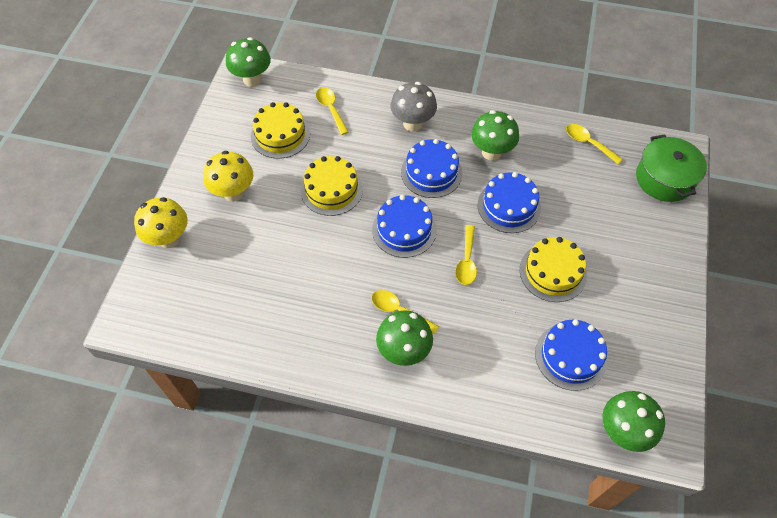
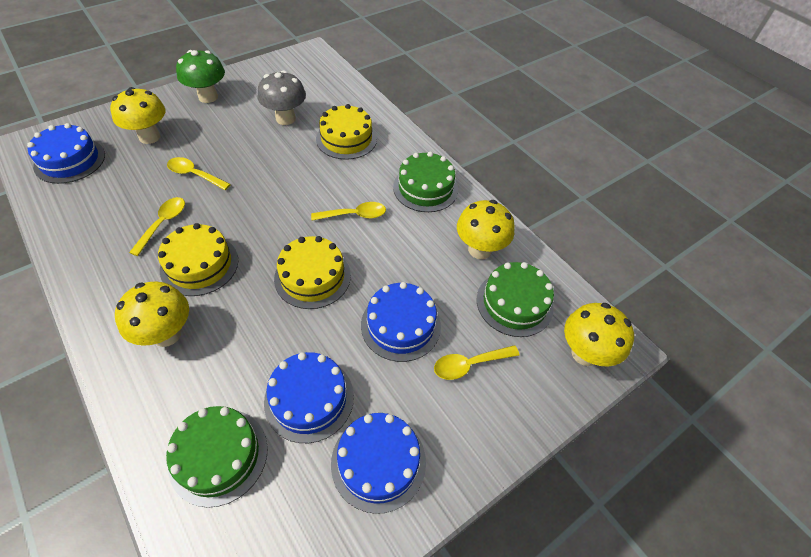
green cake: 0 -> 3
green mushroom: 4 -> 1
green pot: 1 -> 0
yellow mushroom: 2 -> 4

